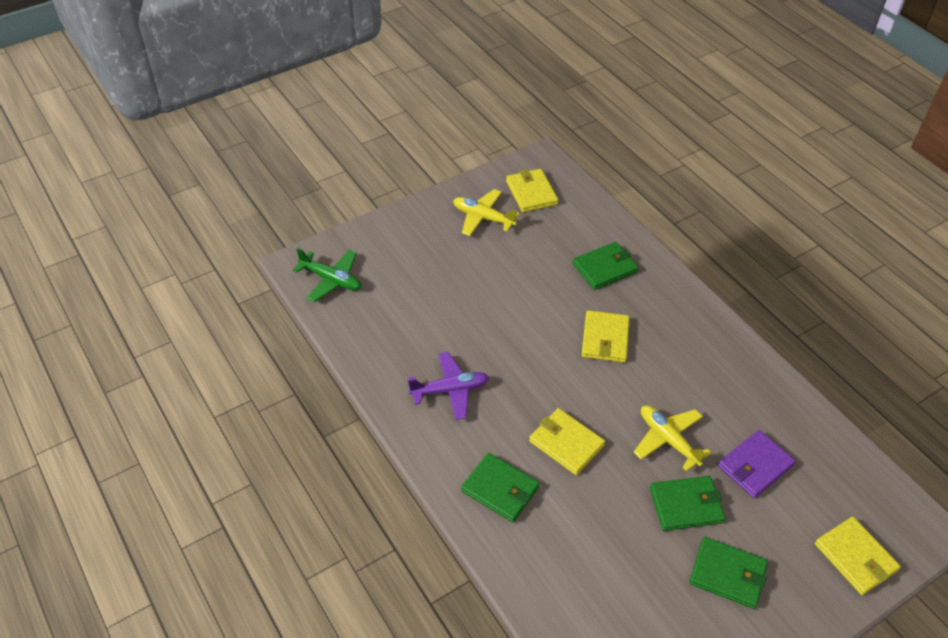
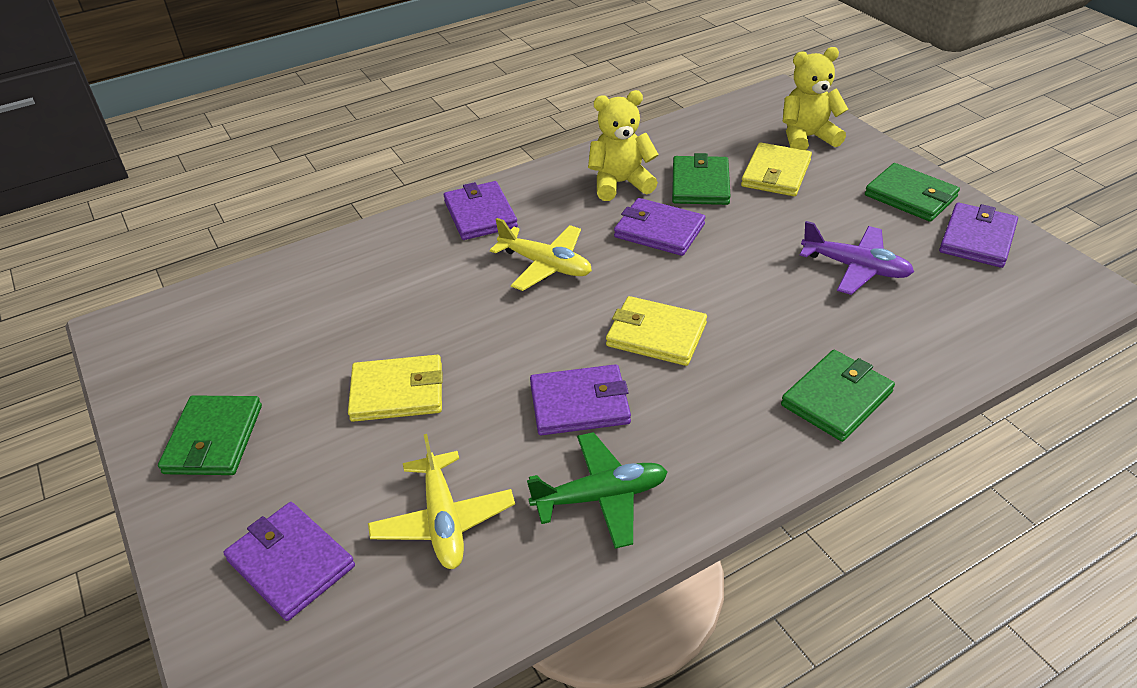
purple wallet: 1 -> 5
yellow teddy bear: 0 -> 2
yellow wallet: 4 -> 3

